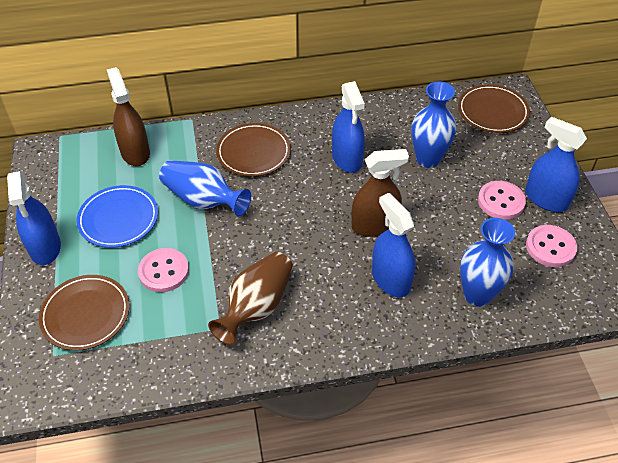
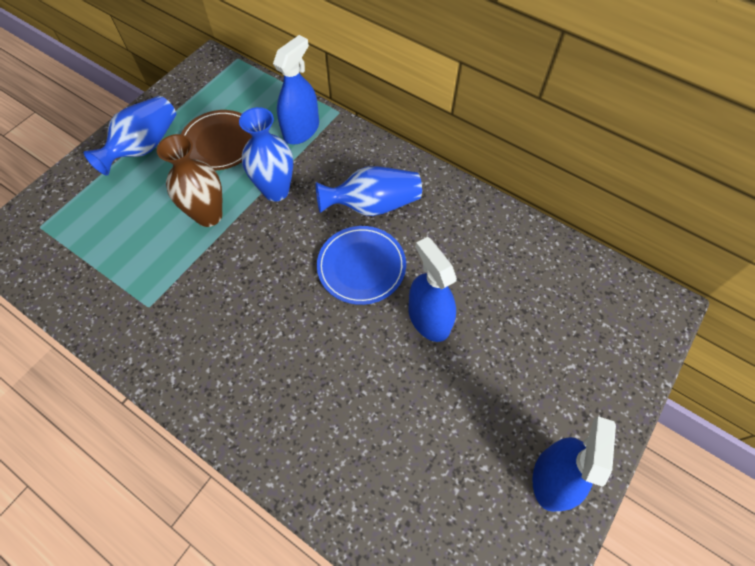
blue spray bottle: 4 -> 3
brown plate: 3 -> 1
brown spray bottle: 2 -> 0
pink button: 3 -> 0

